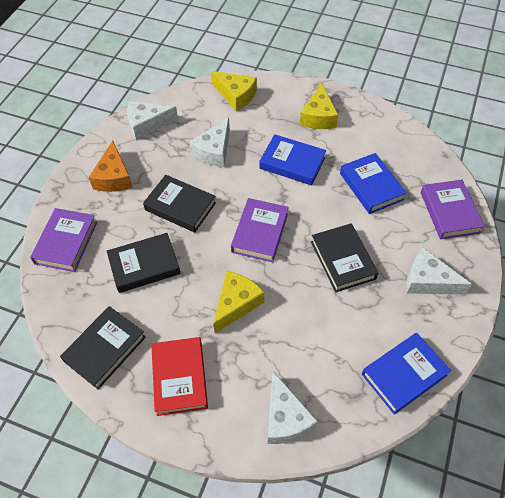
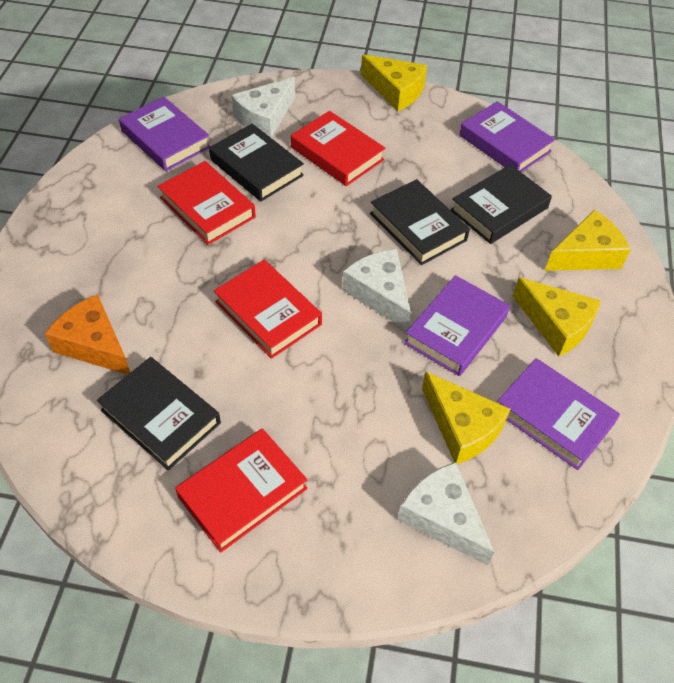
blue book: 3 -> 0
purple book: 3 -> 4
red book: 1 -> 4
white cheese: 4 -> 3
yellow cheese: 3 -> 4

